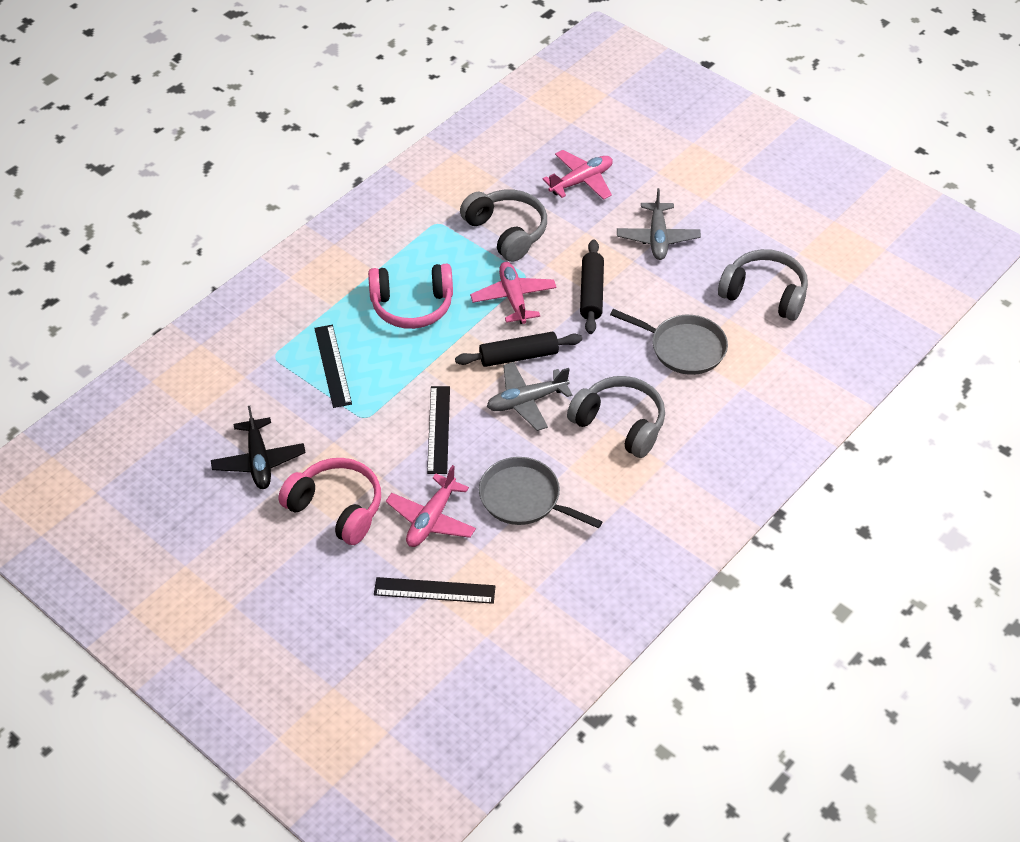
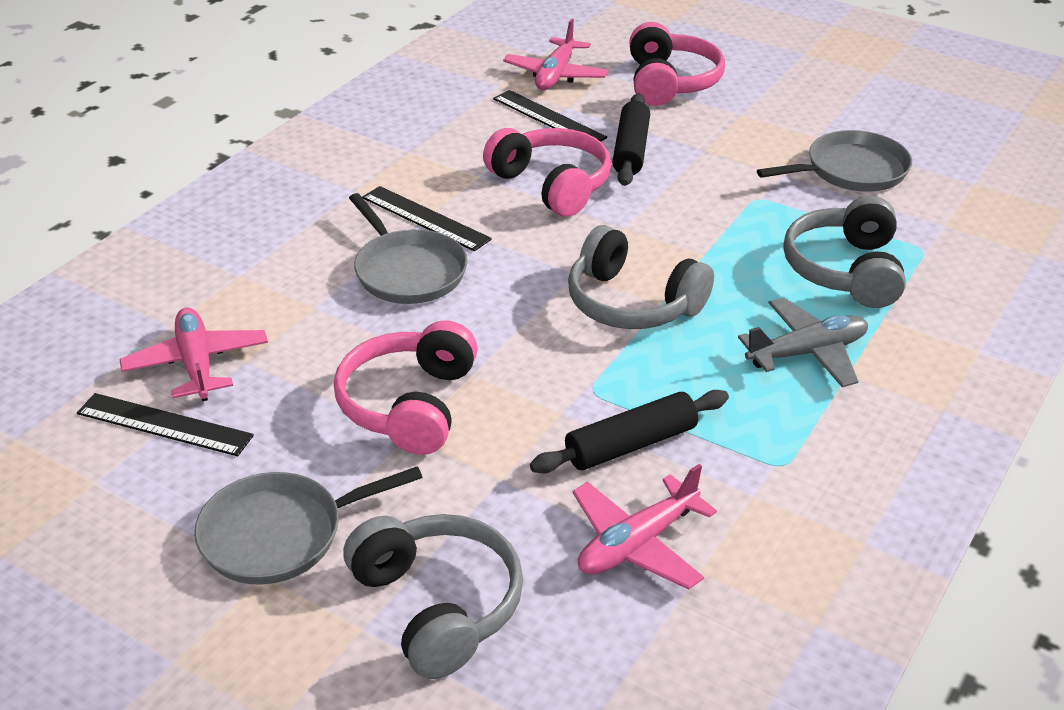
black plane: 1 -> 0
grey pan: 2 -> 3
grey plane: 2 -> 1
pink headphones: 2 -> 3

